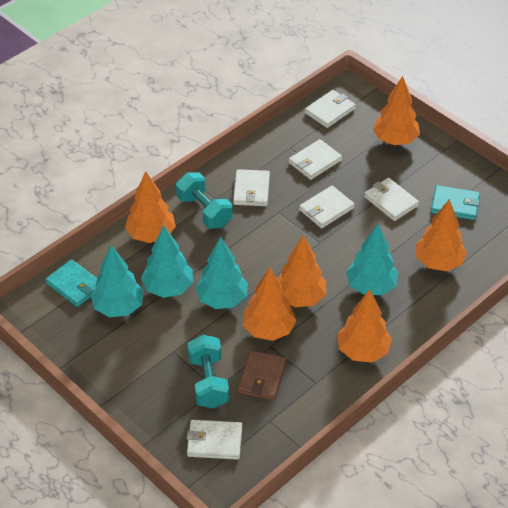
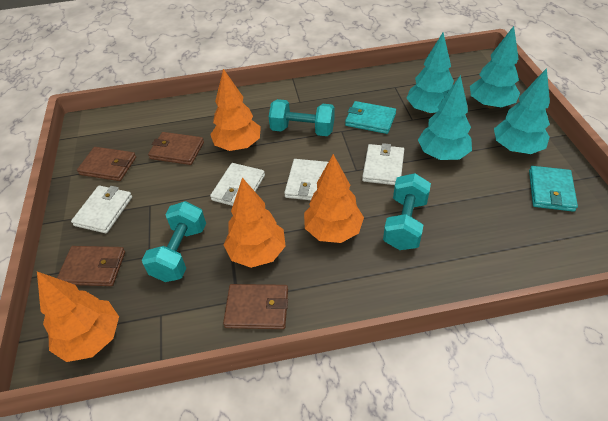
brown wallet: 1 -> 4
orange tree: 6 -> 4
turquoise dumbbell: 2 -> 3
white wallet: 6 -> 4

